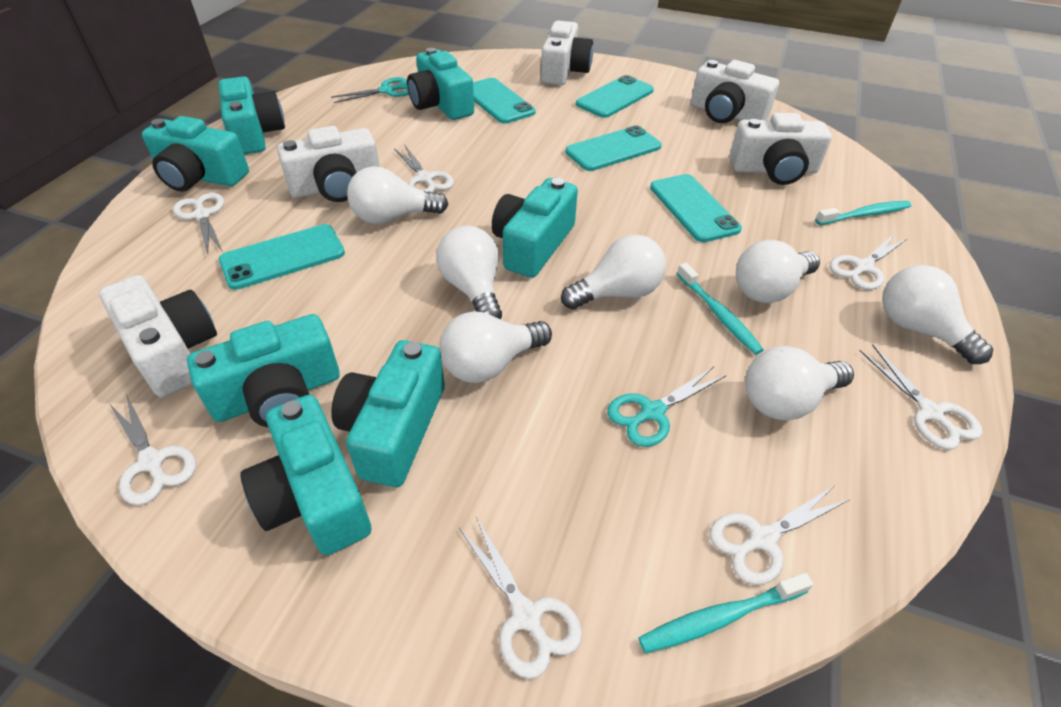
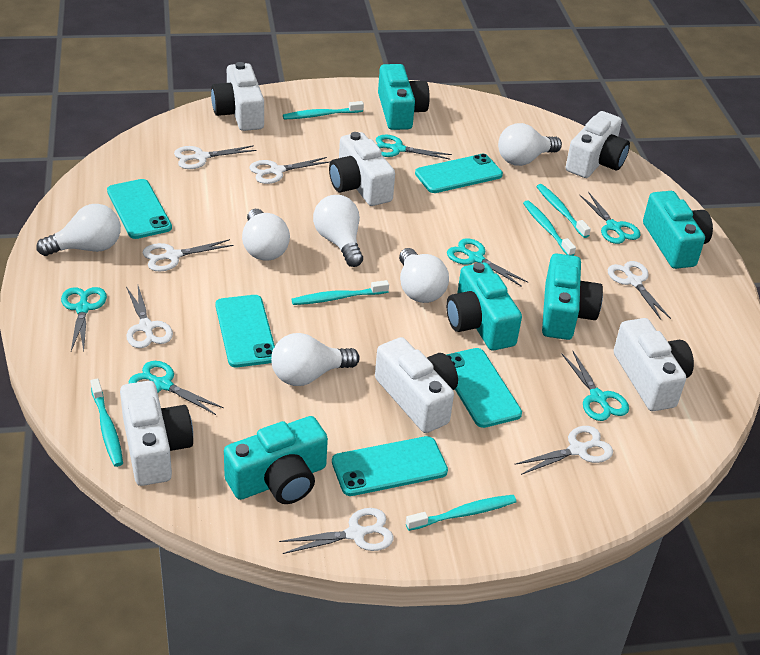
turquoise camera: 7 -> 5
turquoise scissors: 2 -> 6
turquoise toothbrush: 3 -> 6
white camera: 5 -> 6
white light bulb: 7 -> 6

